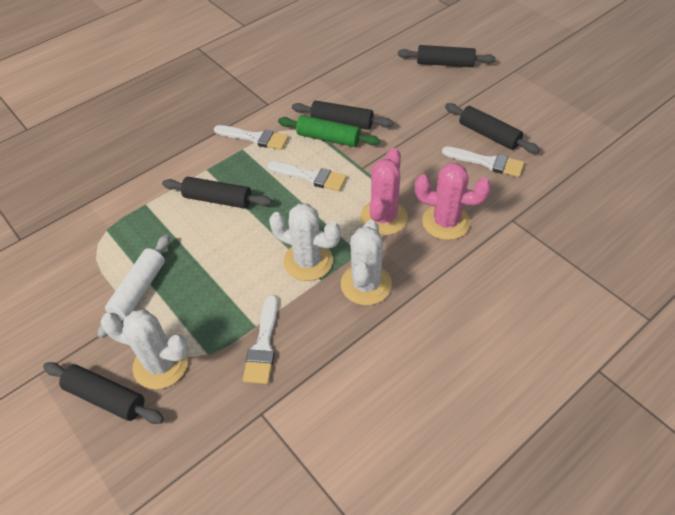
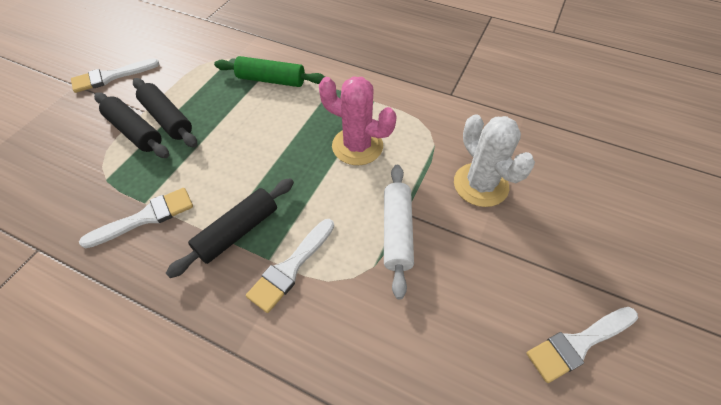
black rolling pin: 5 -> 3
pink cactus: 2 -> 1
white cactus: 3 -> 1

